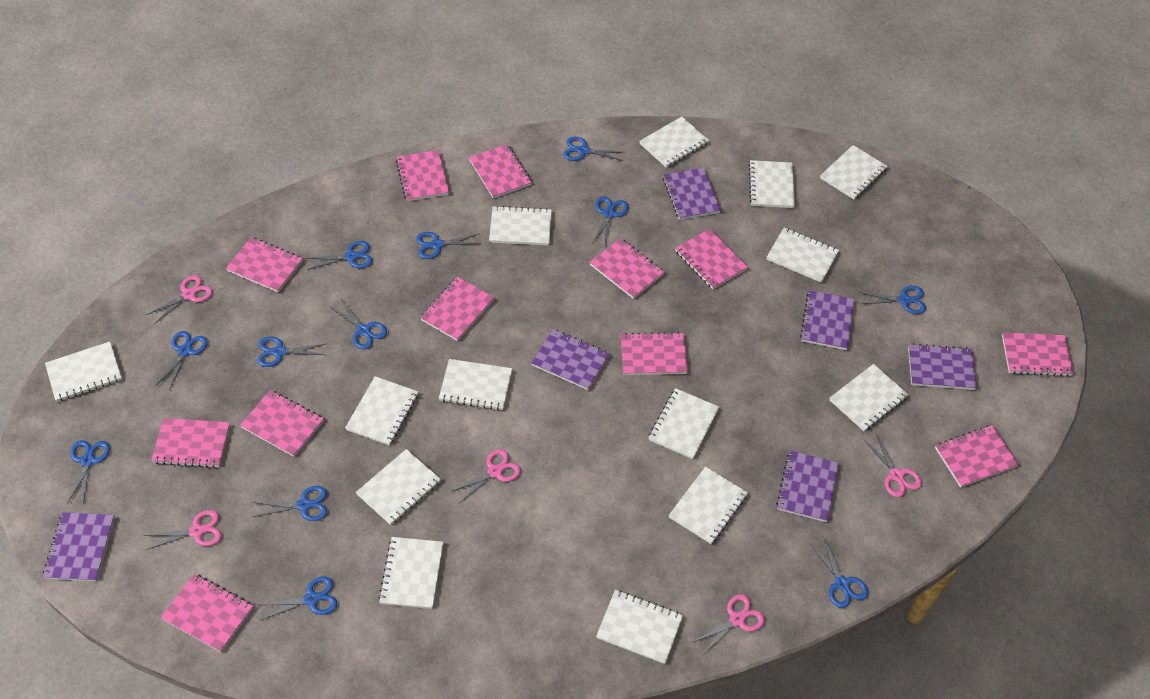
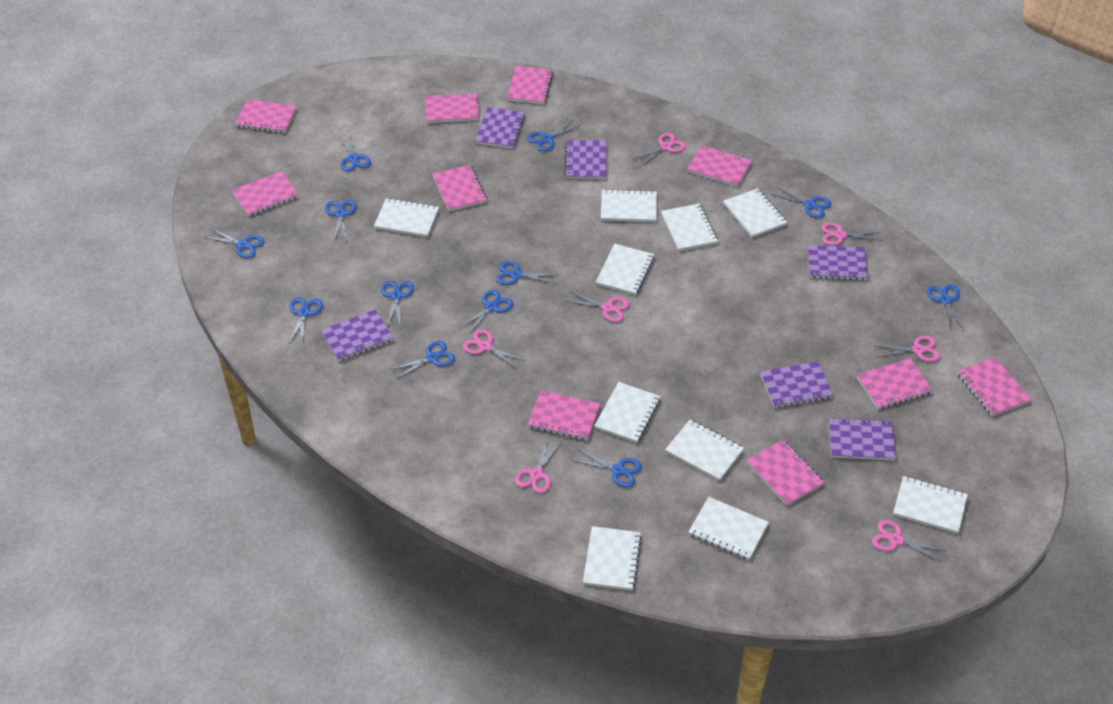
pink notebook: 12 -> 10
pink scissors: 5 -> 7
white notebook: 14 -> 10

